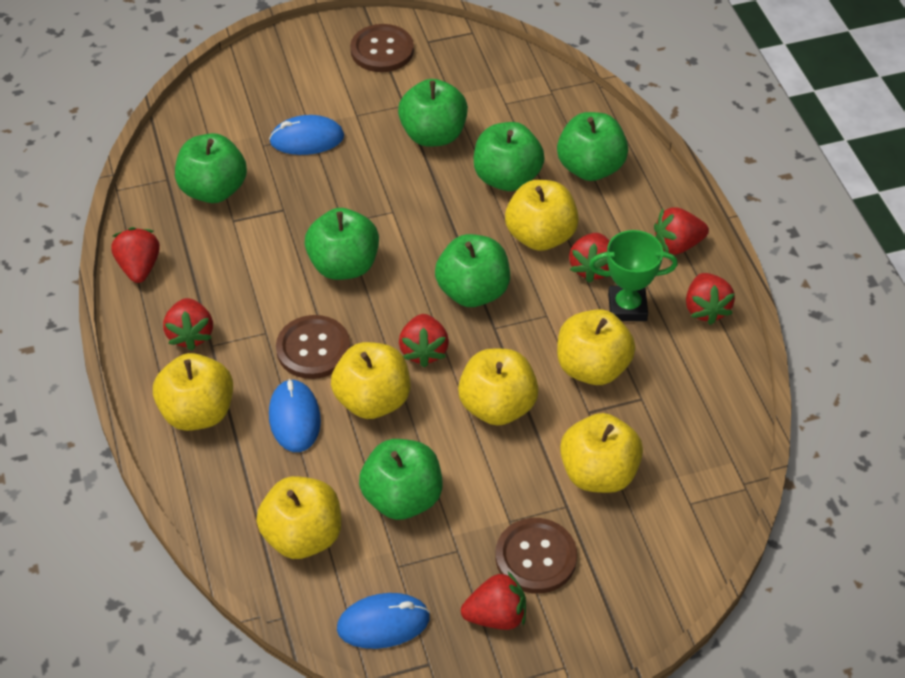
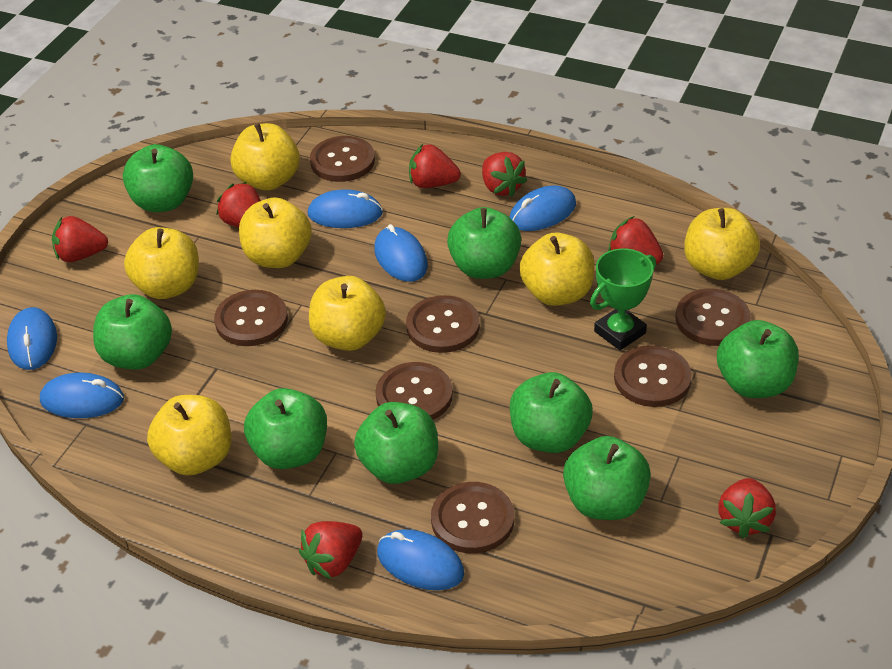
blue mouse: 3 -> 6
brown button: 3 -> 7
green apple: 7 -> 8

